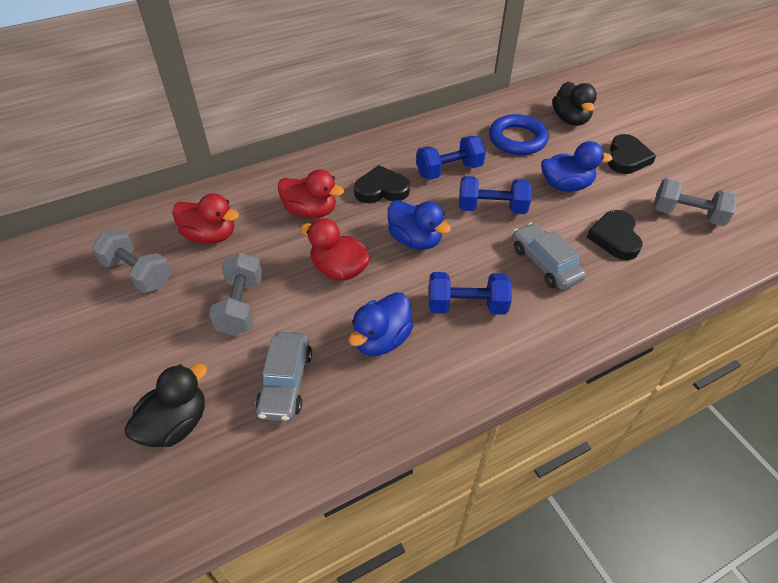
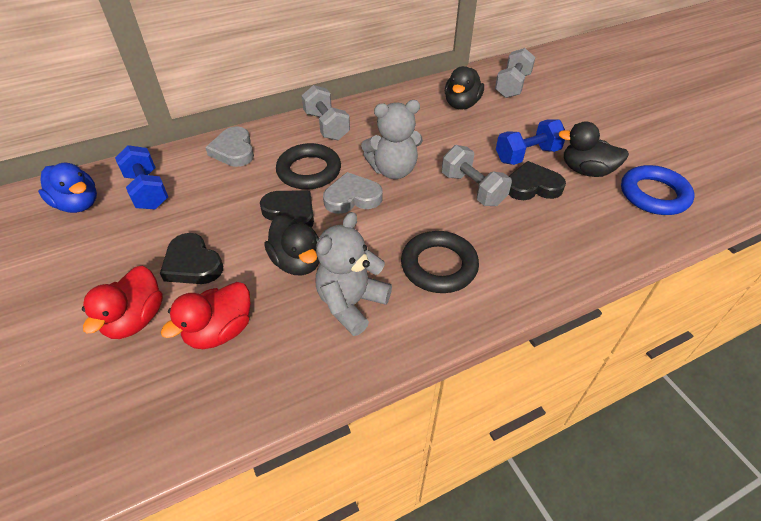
black duck: 2 -> 3
black ring: 0 -> 2
blue duck: 3 -> 1
blue dumbbell: 3 -> 2
grey car: 2 -> 0
grey heart: 0 -> 2
grey teddy bear: 0 -> 2
red duck: 3 -> 2

